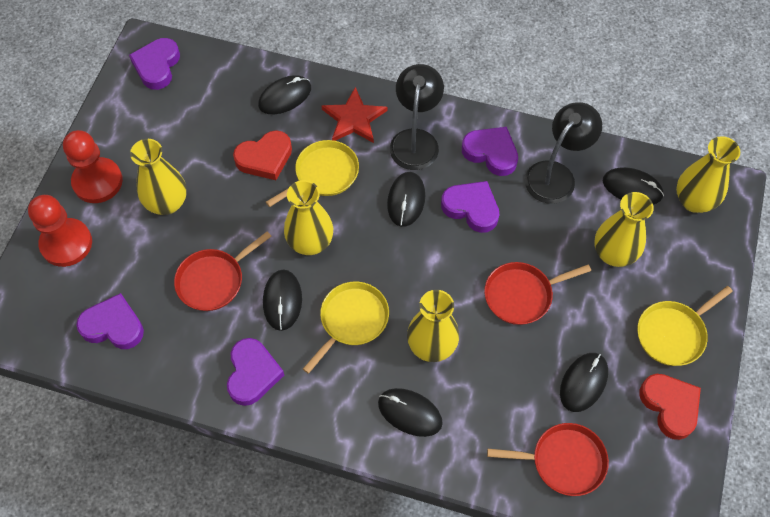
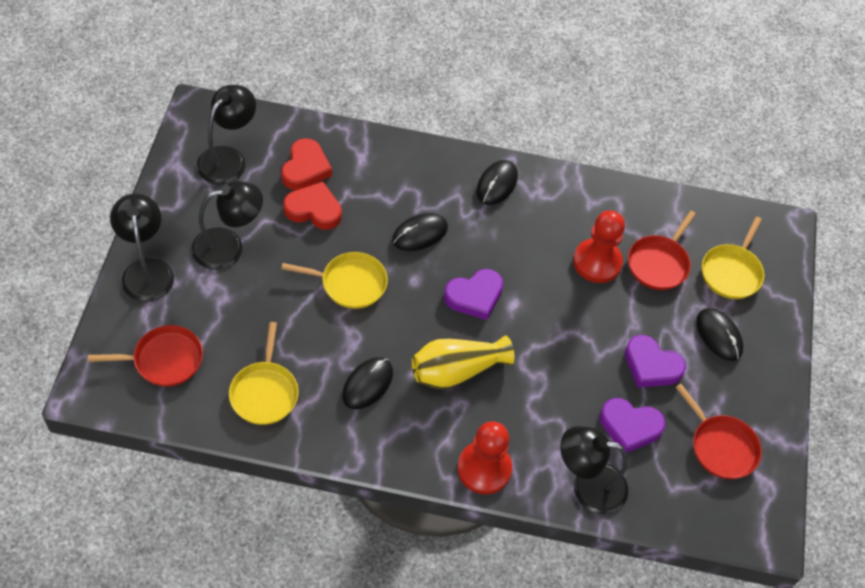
black lamp: 2 -> 4
black mouse: 6 -> 4
purple heart: 5 -> 3
red star: 1 -> 0
yellow vase: 5 -> 1

